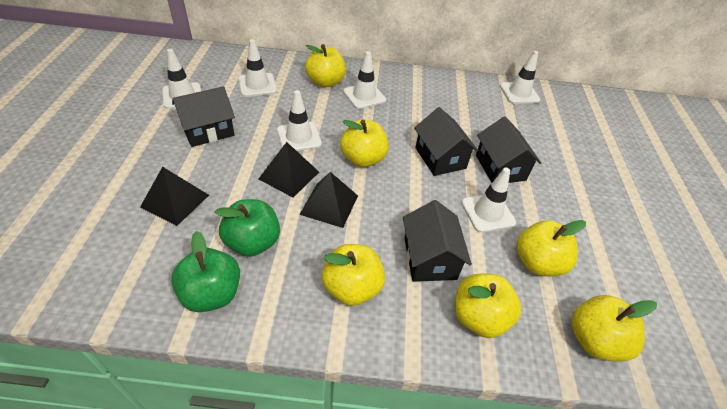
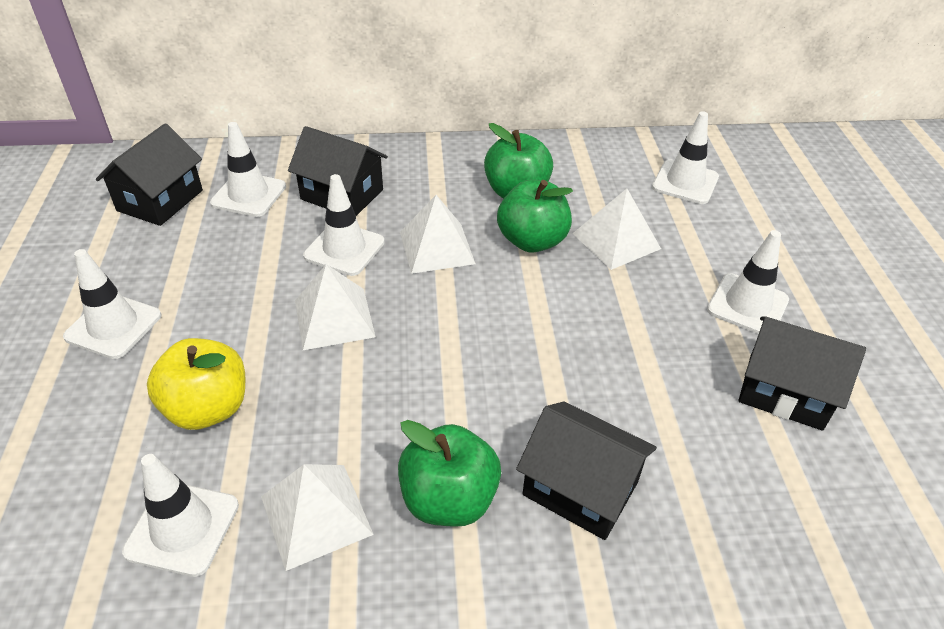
black pyramid: 3 -> 0
green apple: 2 -> 3
white pyramid: 0 -> 4
yellow apple: 6 -> 1

